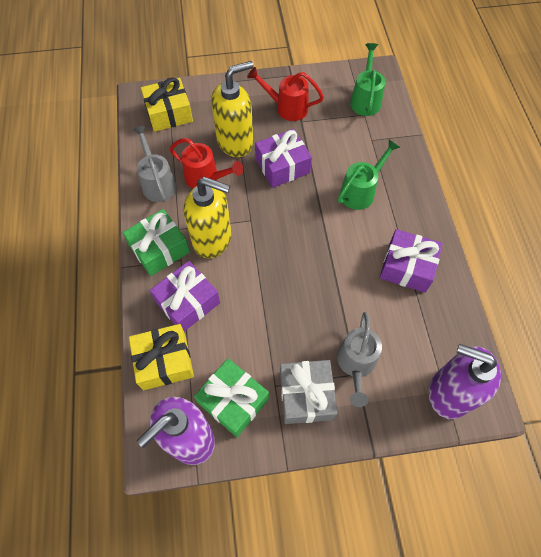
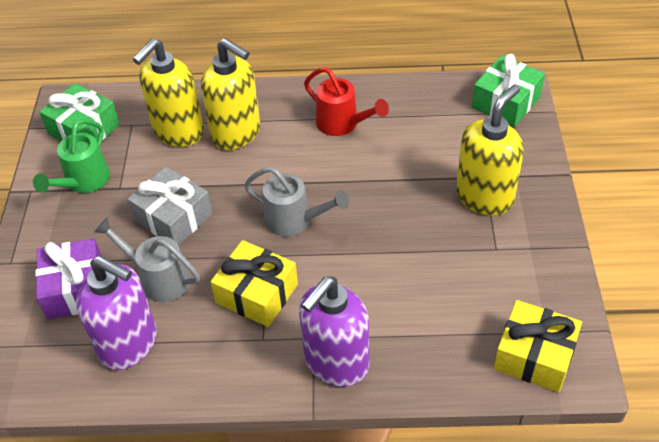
green watering can: 2 -> 1
purple gift: 3 -> 1
red watering can: 2 -> 1
yellow soap dispenser: 2 -> 3

